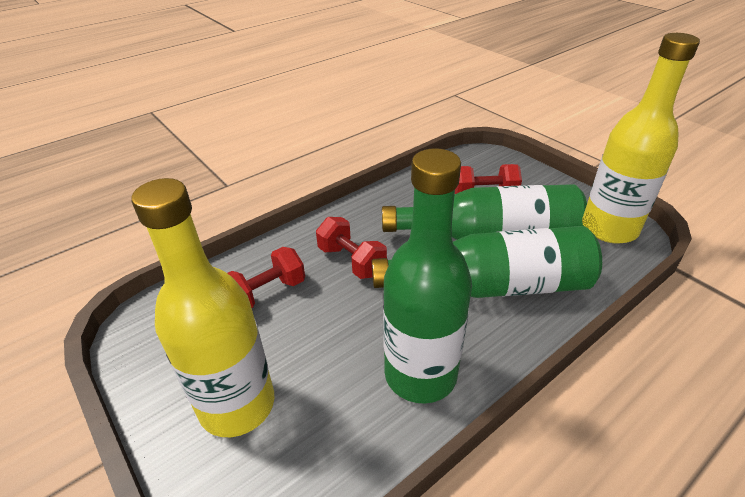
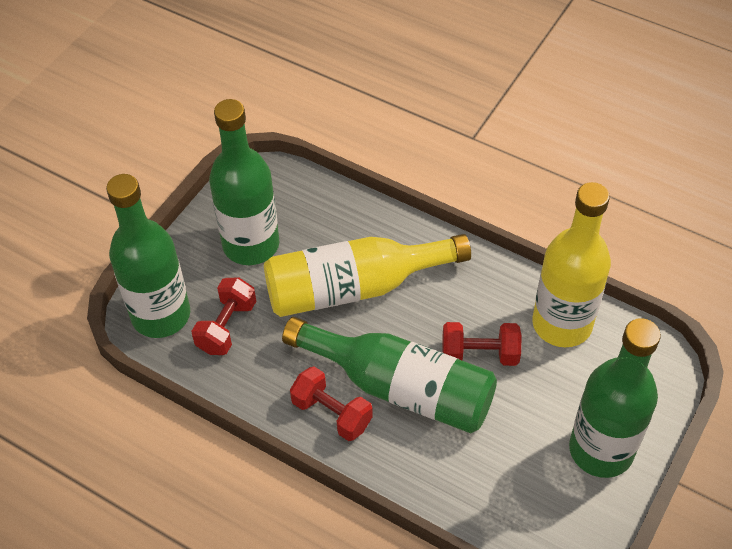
green bottle: 3 -> 4

